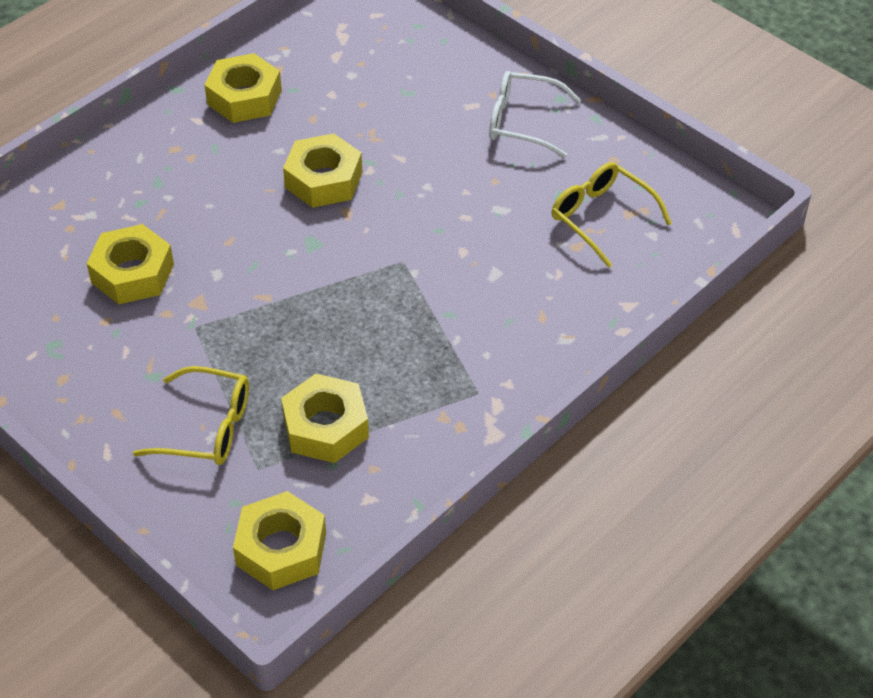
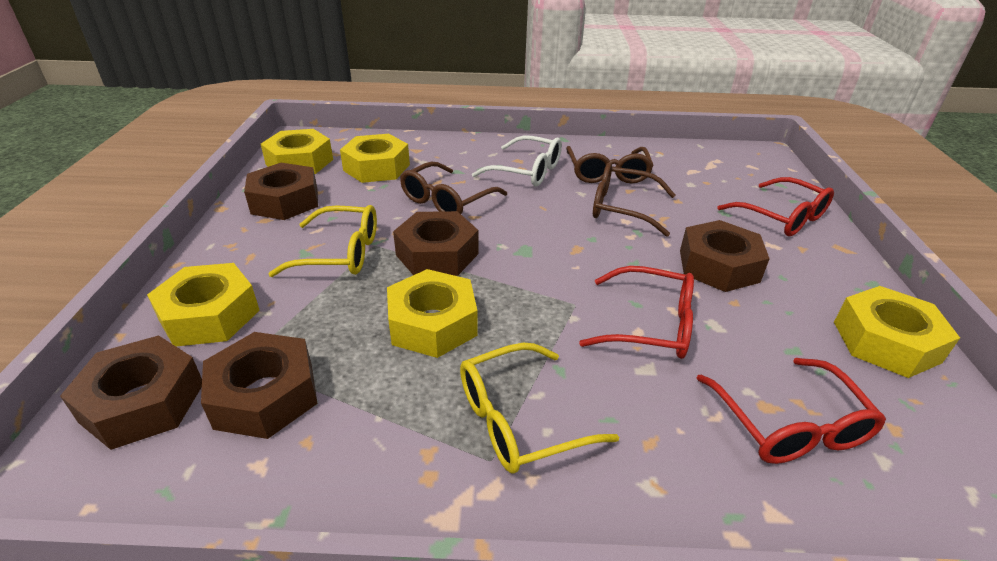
brown glasses: 0 -> 3
brown nut: 0 -> 5
red glasses: 0 -> 3

